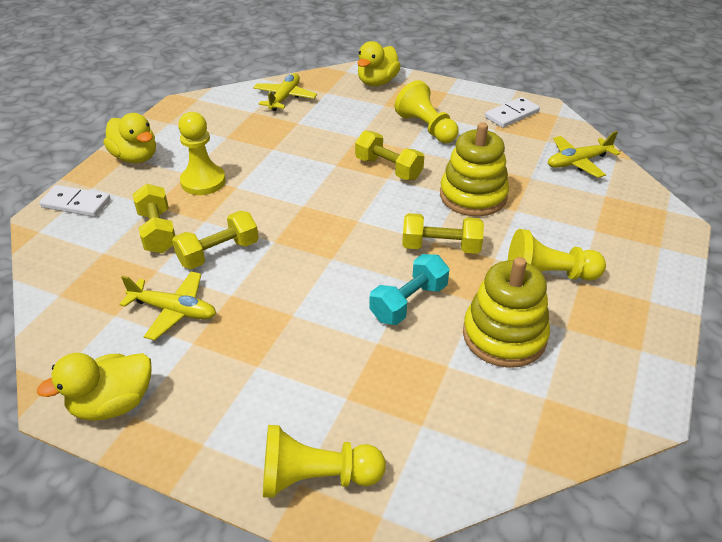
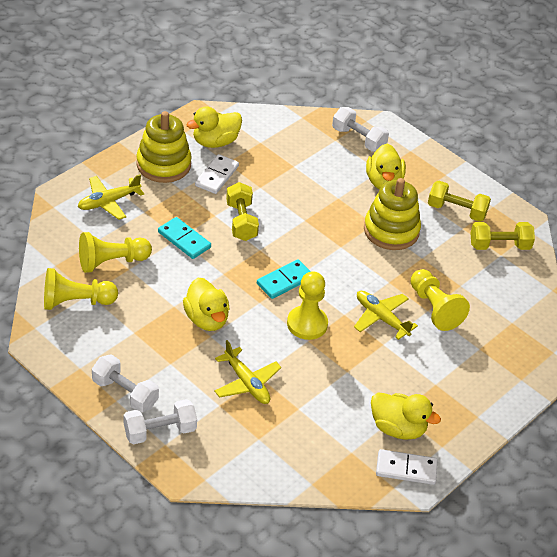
turquoise domino: 0 -> 2
turquoise dumbbell: 1 -> 0
white dumbbell: 0 -> 3
yellow duck: 3 -> 4
yellow dumbbell: 4 -> 3

